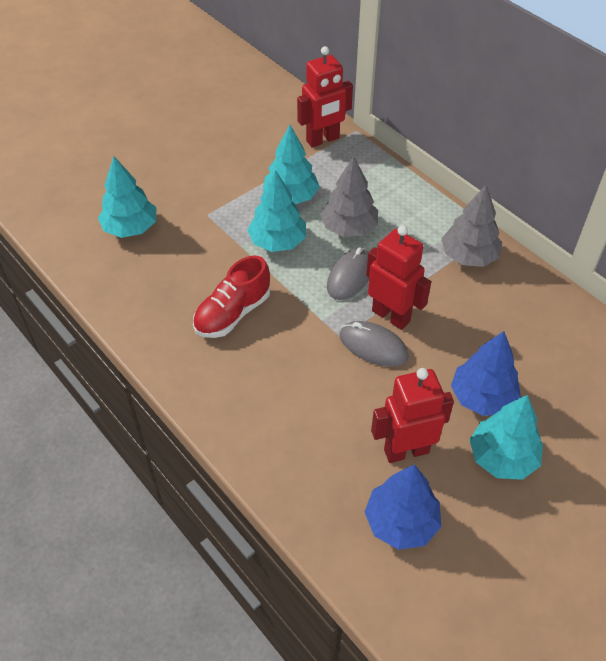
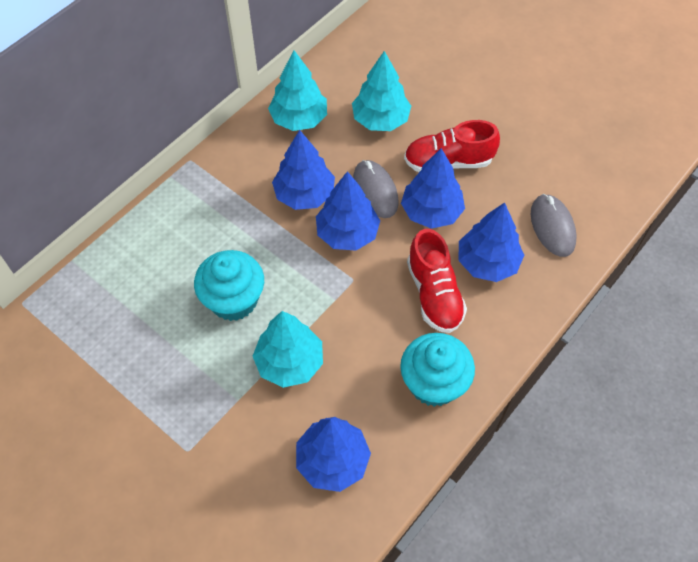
blue tree: 2 -> 5
grey tree: 2 -> 0
red robot: 3 -> 0
red shoe: 1 -> 2
turquoise cupcake: 0 -> 2
turquoise tree: 4 -> 3

